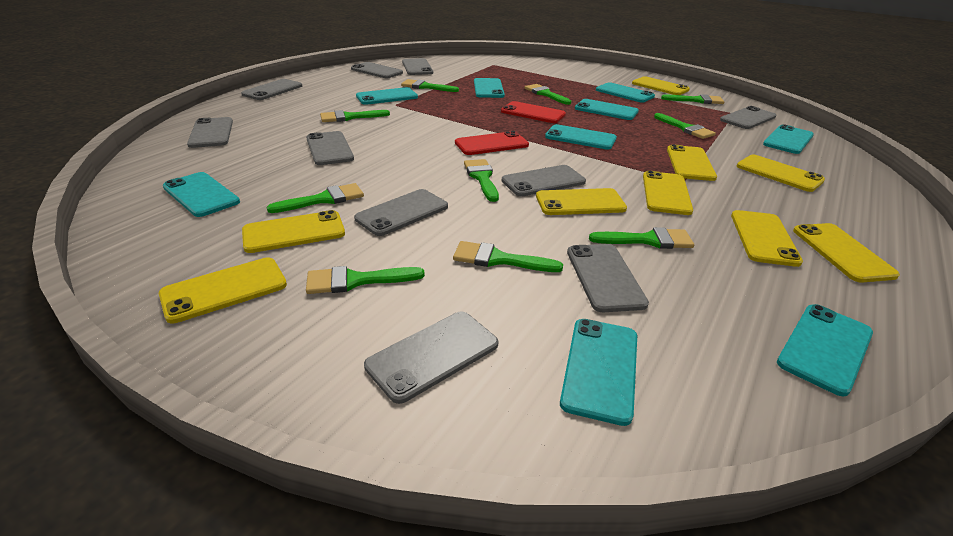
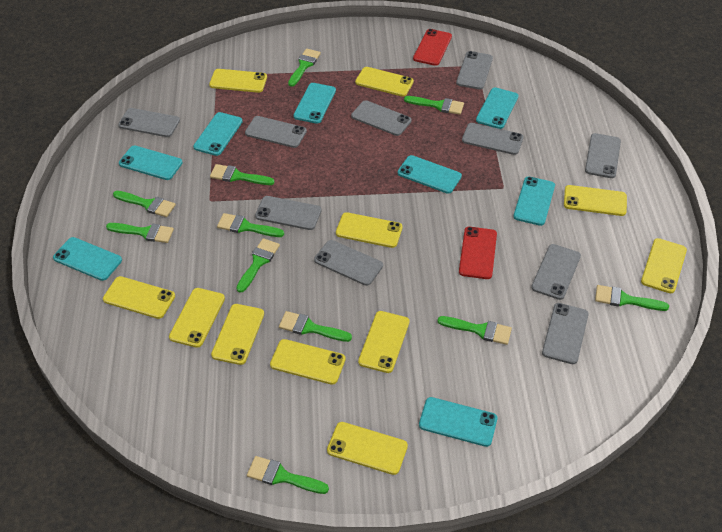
green brush: 10 -> 11
turquoise phone: 9 -> 8
yellow phone: 9 -> 11

